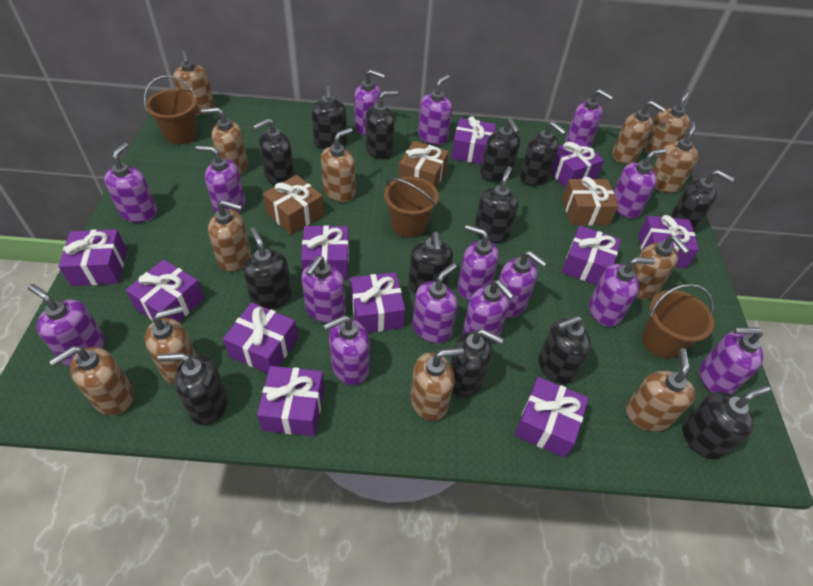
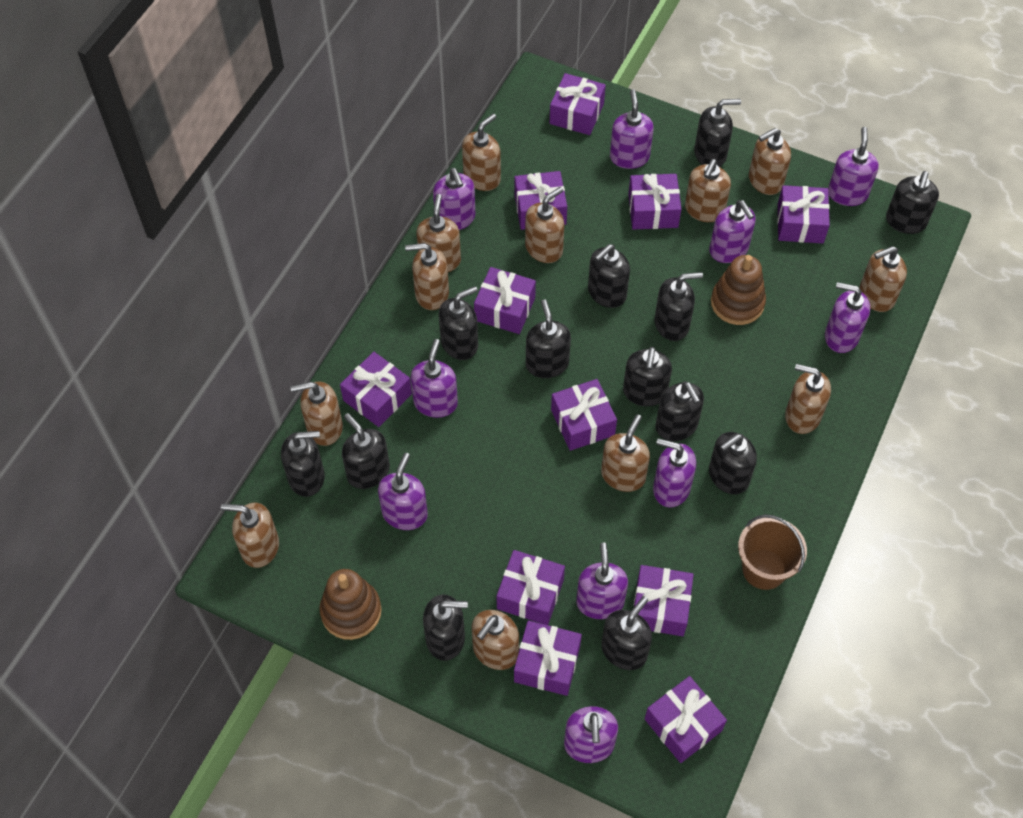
brown bucket: 3 -> 1
brown gift: 3 -> 0
brown stacking toy: 0 -> 2
purple soap dispenser: 15 -> 10

